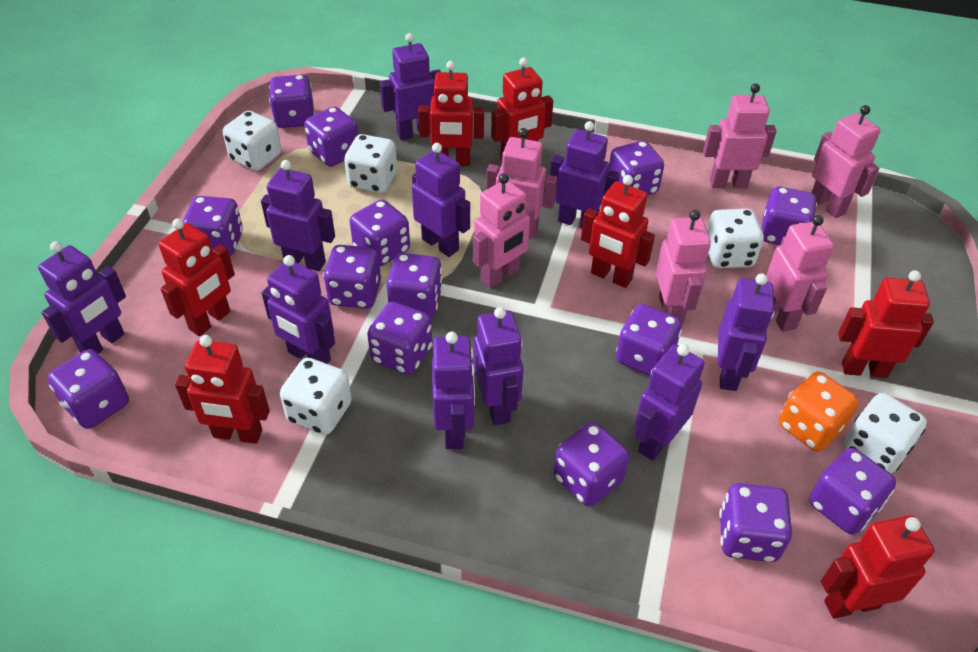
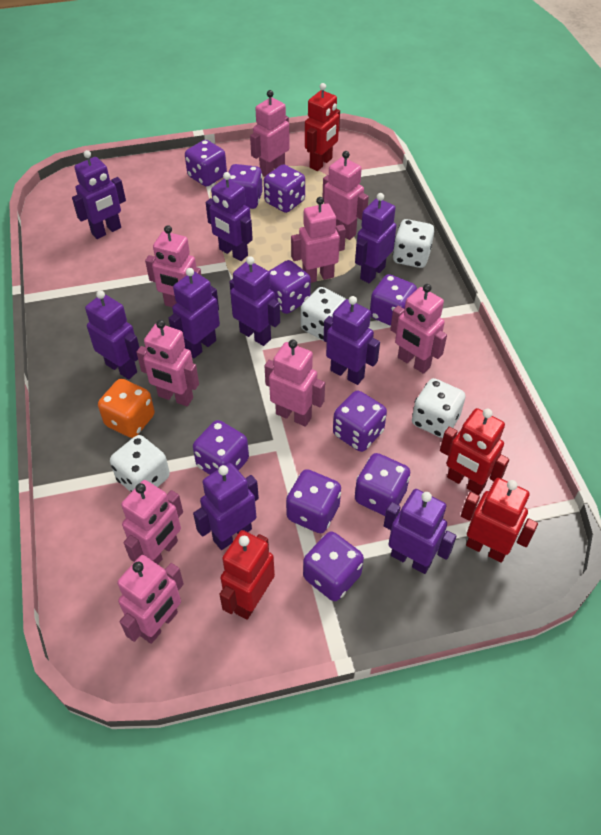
pink robot: 6 -> 9
purple dice: 14 -> 10
purple robot: 10 -> 9
red robot: 7 -> 4
white dice: 5 -> 4

